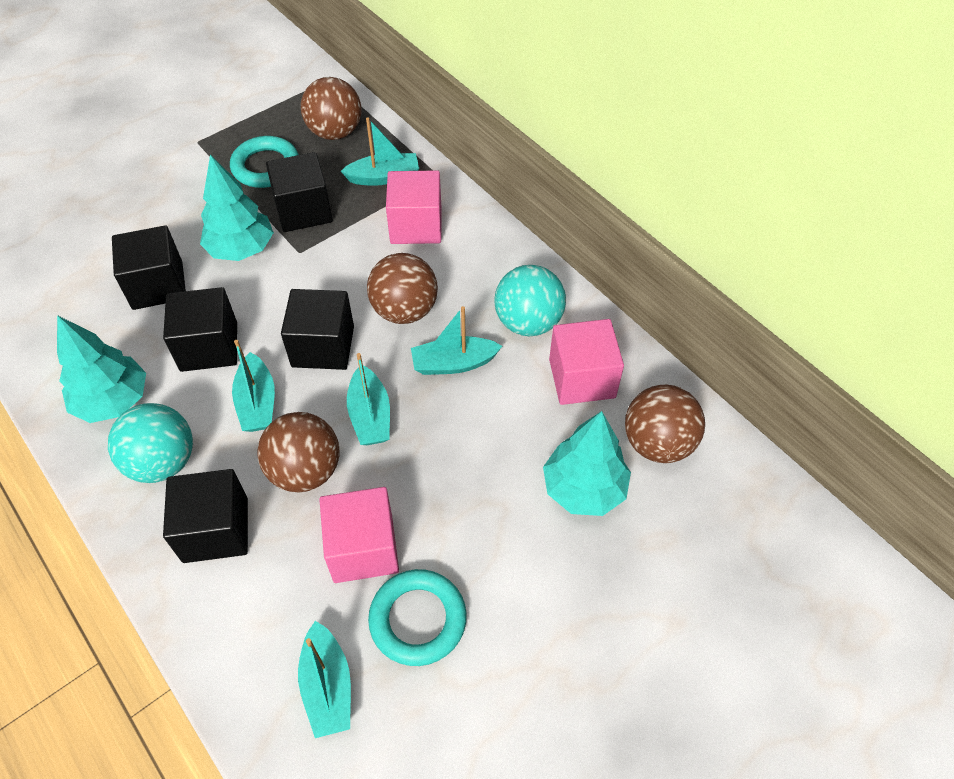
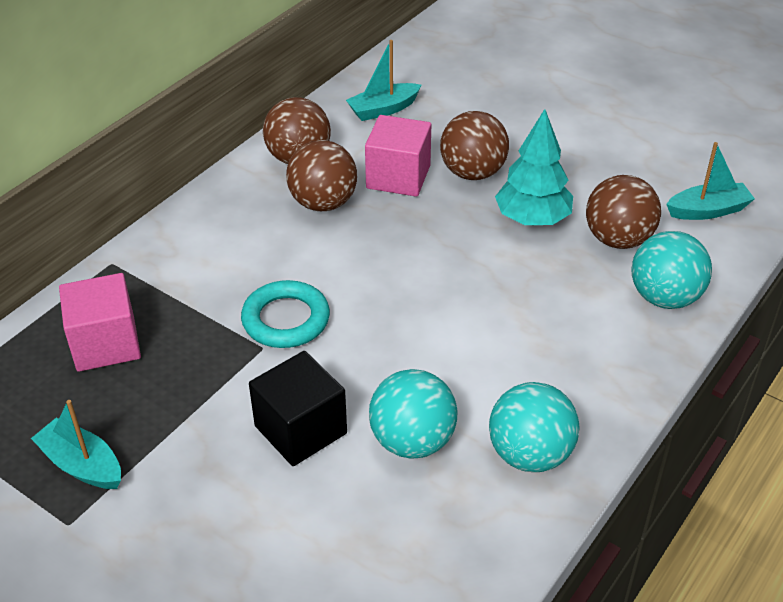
black cube: 5 -> 1
pink cube: 3 -> 2
turquoise ball: 2 -> 3
turquoise boat: 5 -> 3
turquoise ring: 2 -> 1
turquoise tree: 3 -> 1

